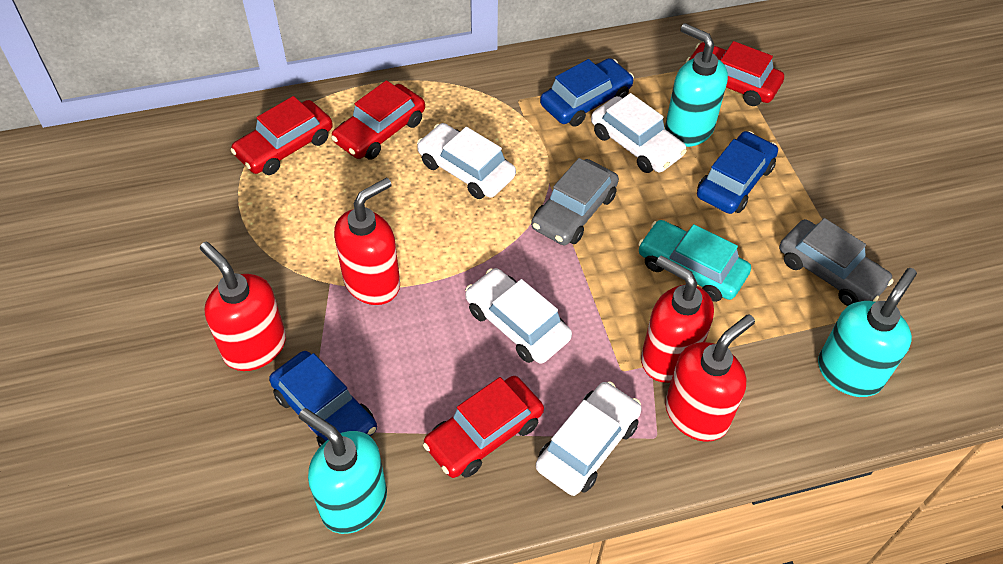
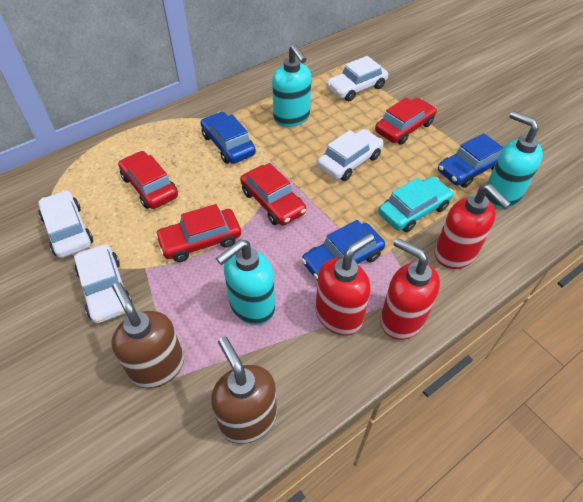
brown soap dispenser: 0 -> 2
grey car: 2 -> 0
red soap dispenser: 4 -> 3

